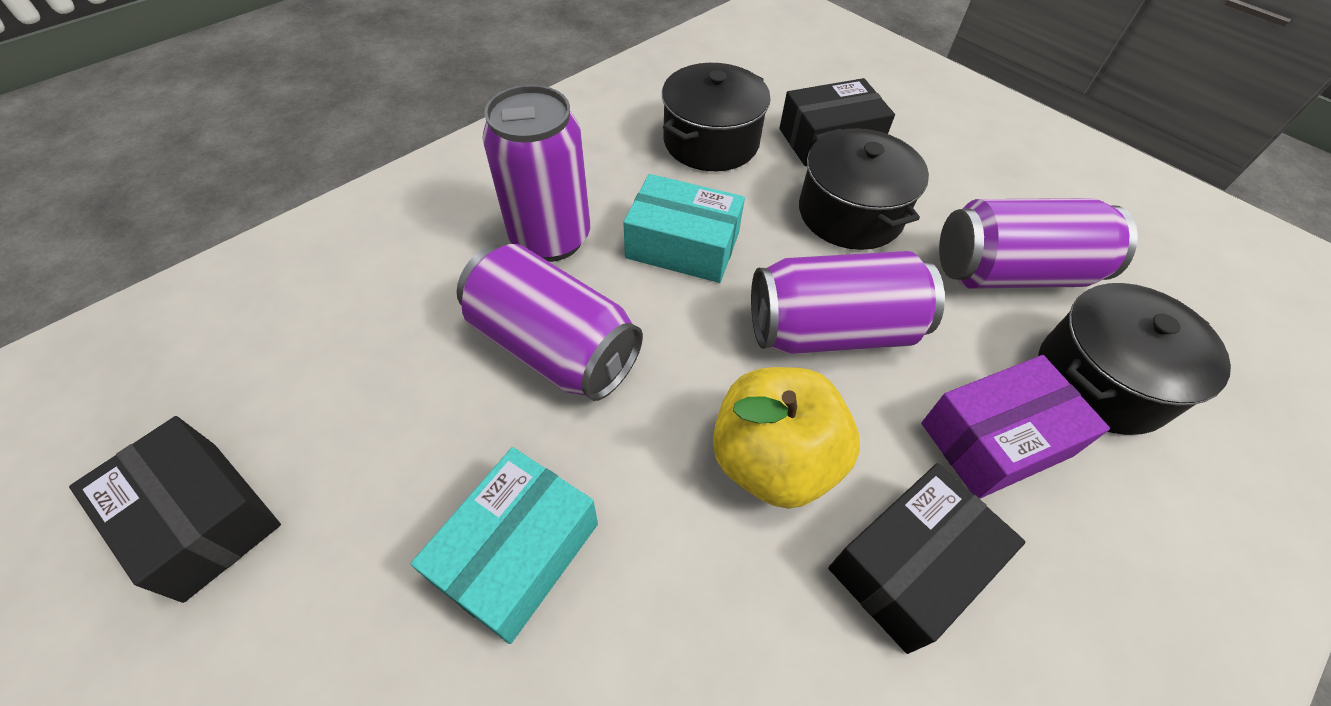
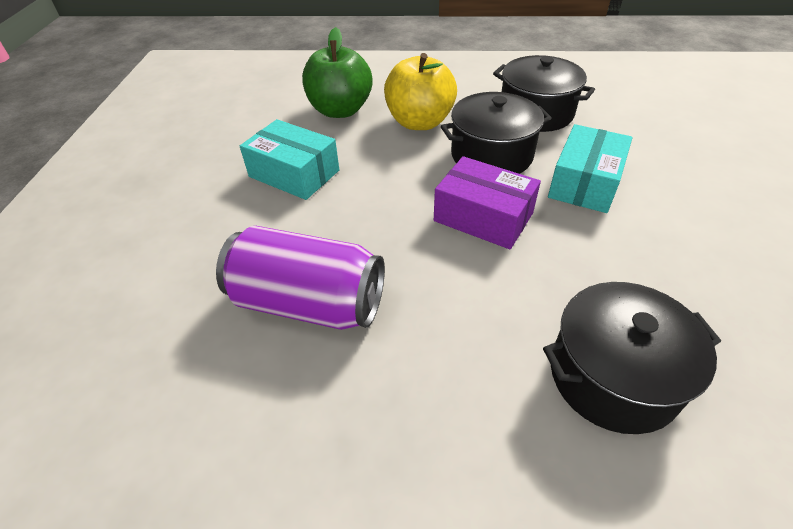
black box: 3 -> 0
green apple: 0 -> 1
purple can: 4 -> 1

